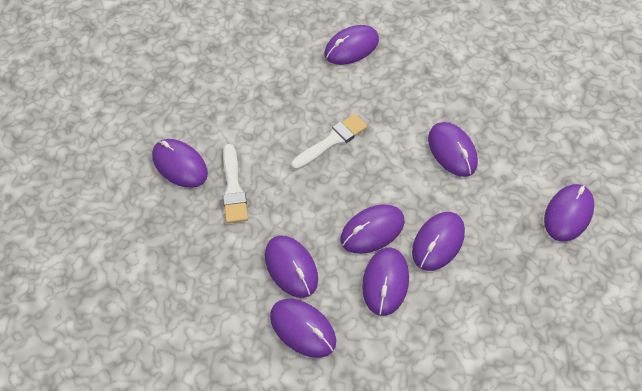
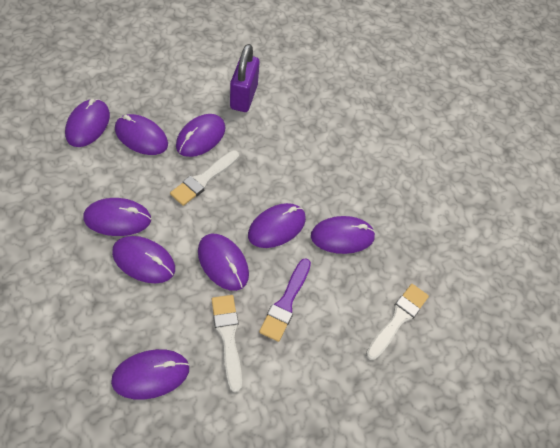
purple brush: 0 -> 1
purple padlock: 0 -> 1
white brush: 2 -> 3

